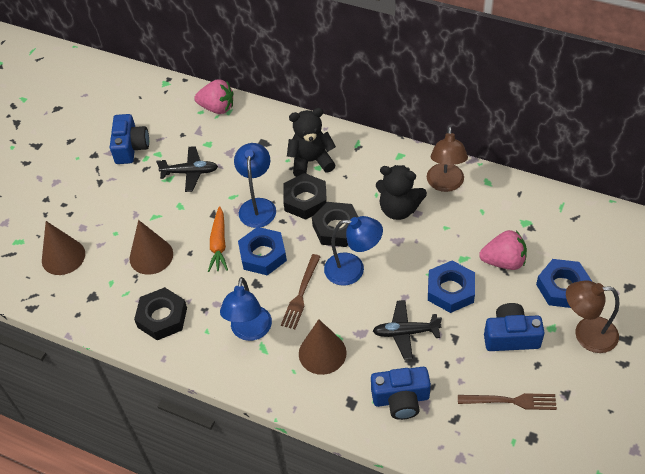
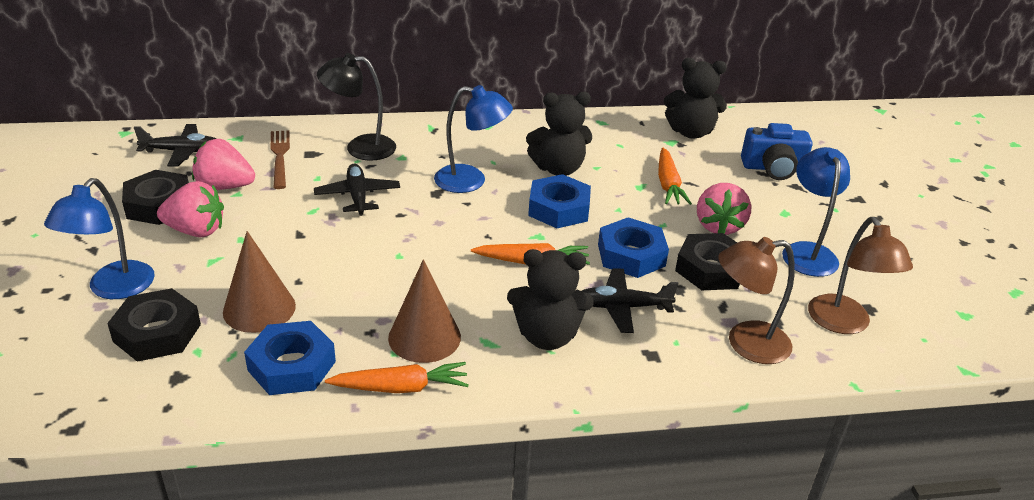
black lamp: 0 -> 1
black plane: 2 -> 3
black teddy bear: 2 -> 3
blue camera: 3 -> 1
brown cone: 3 -> 2
brown fork: 2 -> 1
orange carrot: 1 -> 3
pink strawberry: 2 -> 3

